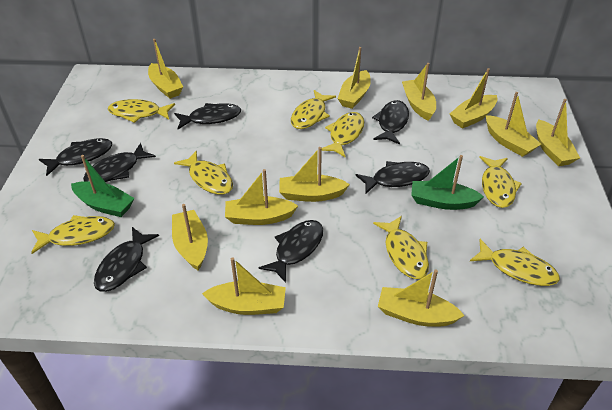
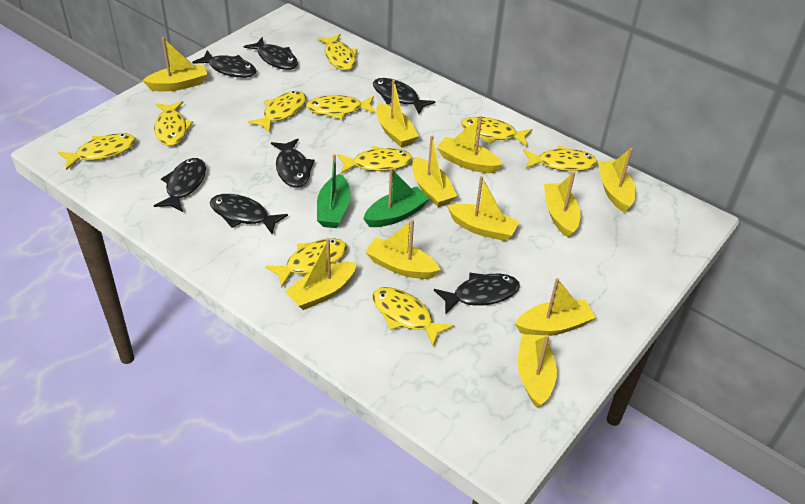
yellow fish: 8 -> 10

